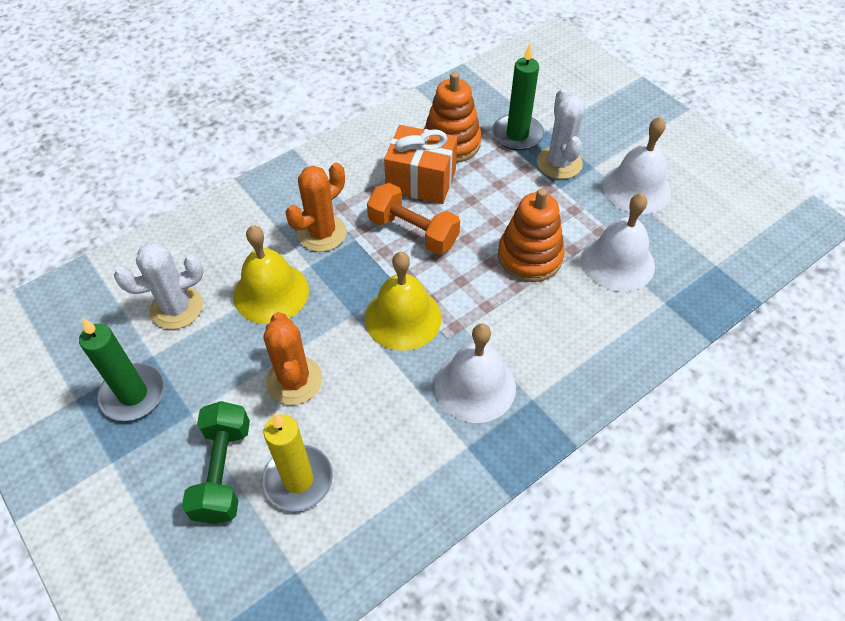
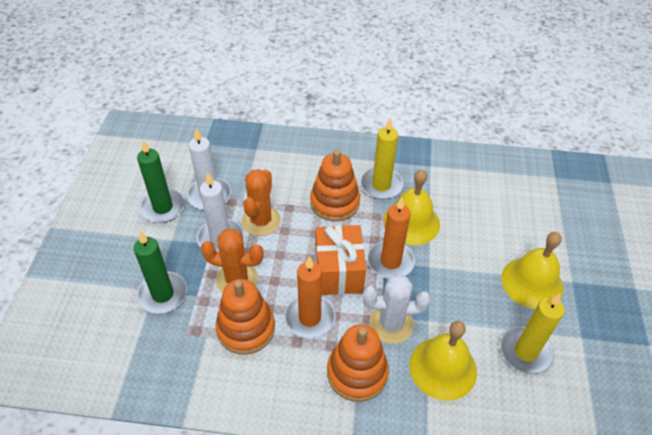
green dumbbell: 1 -> 0
orange candle: 0 -> 2
orange dumbbell: 1 -> 0
orange stacking toy: 2 -> 3
white bell: 3 -> 0
white cactus: 2 -> 1
white candle: 0 -> 2
yellow bell: 2 -> 3
yellow candle: 1 -> 2

